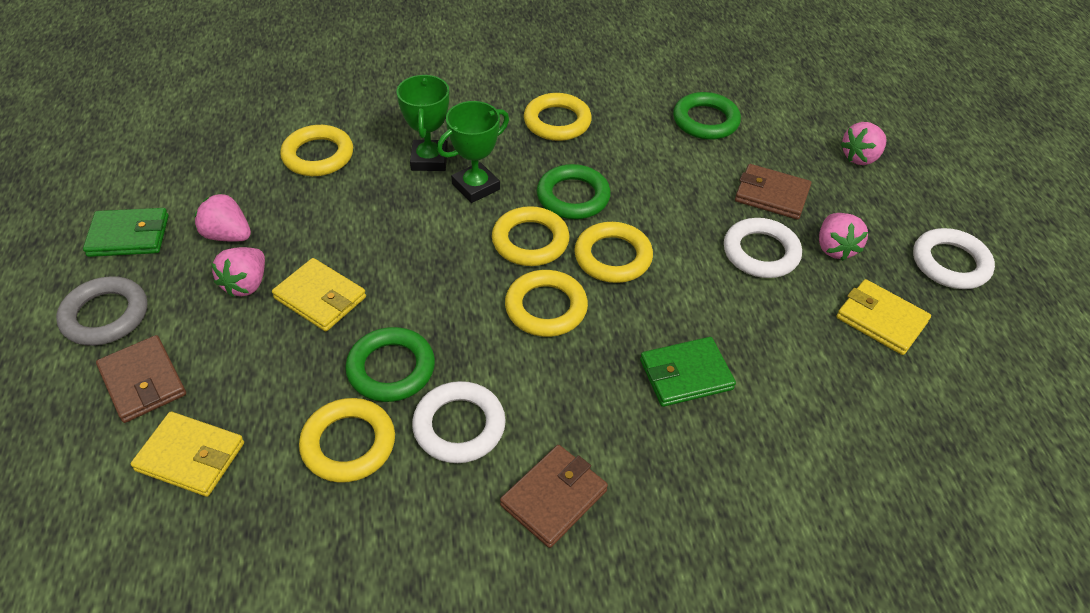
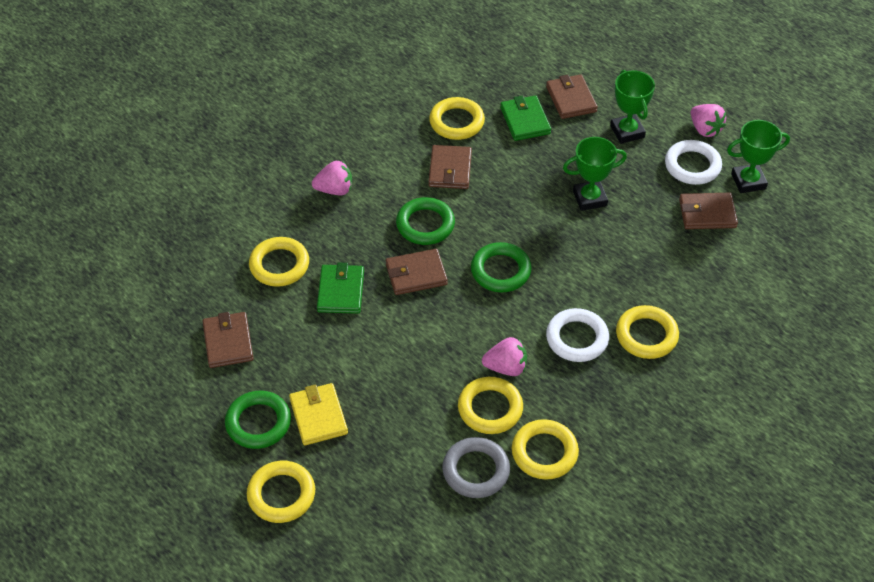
brown wallet: 3 -> 5
green trophy: 2 -> 3
pink strawberry: 4 -> 3
white ring: 3 -> 2
yellow wallet: 3 -> 1

